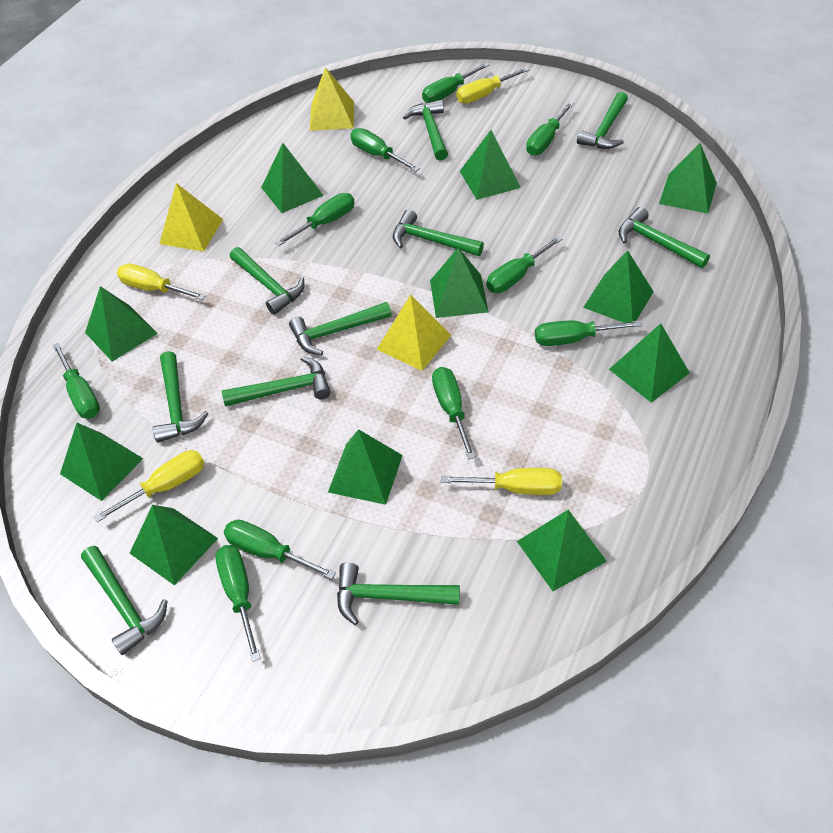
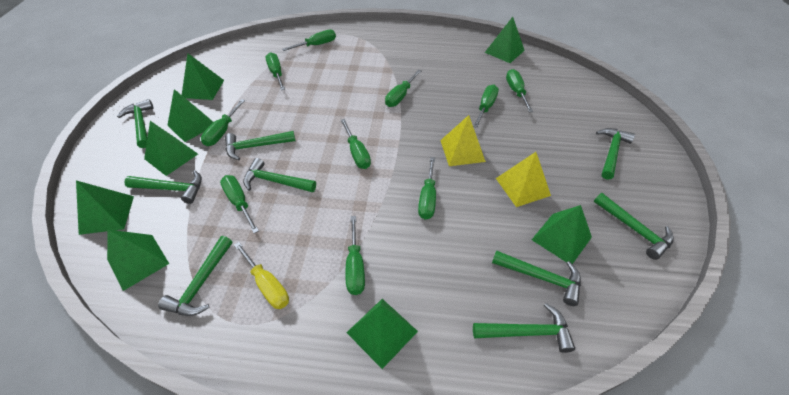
green hammer: 10 -> 9
green pyramid: 11 -> 8
yellow pyramid: 3 -> 2
yellow screwdriver: 4 -> 1

